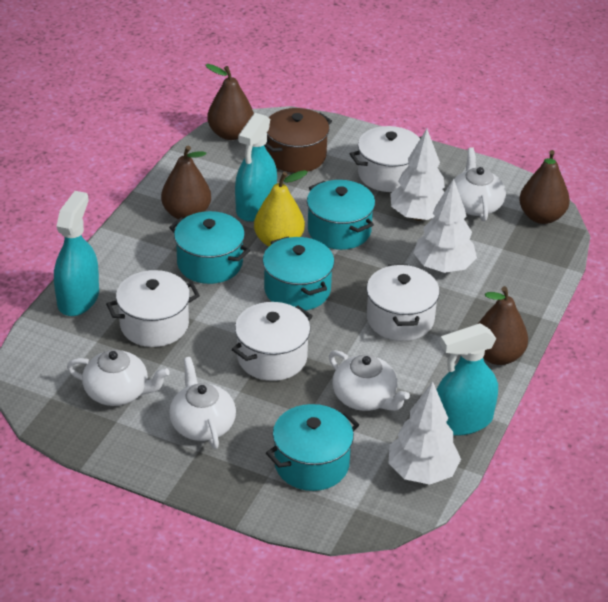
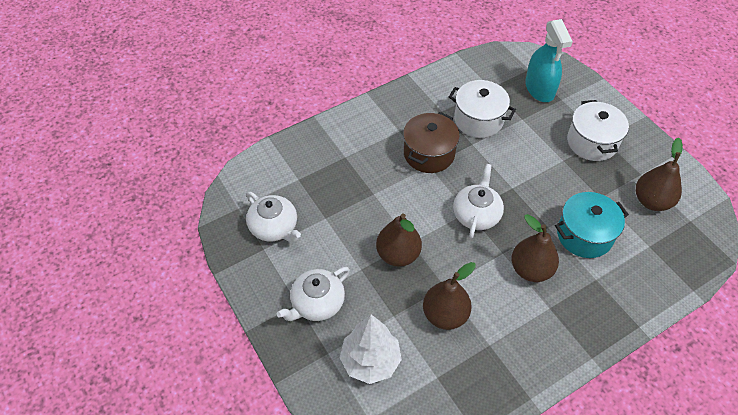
turquoise pot: 4 -> 1
turquoise spray bottle: 3 -> 1
white pot: 4 -> 2
white teapot: 4 -> 3
white tree: 3 -> 1
yellow pear: 1 -> 0

